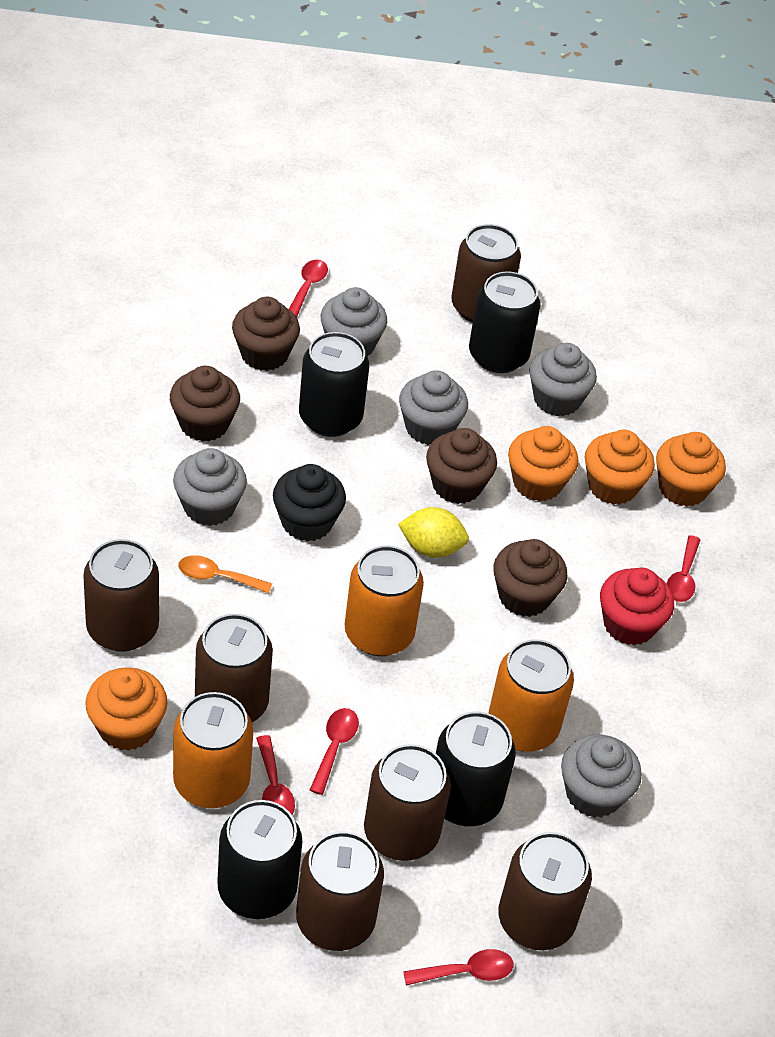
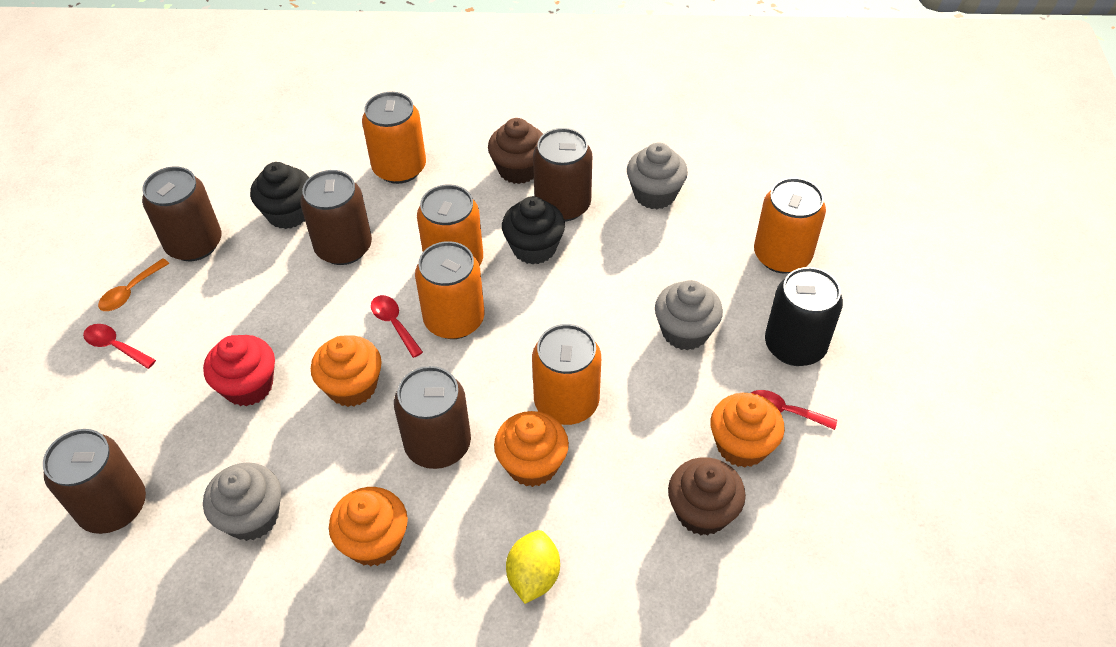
black can: 4 -> 1
black cupcake: 1 -> 2
brown can: 6 -> 5
brown cupcake: 4 -> 2
grey cupcake: 5 -> 3
orange can: 3 -> 5
red spoon: 5 -> 3

